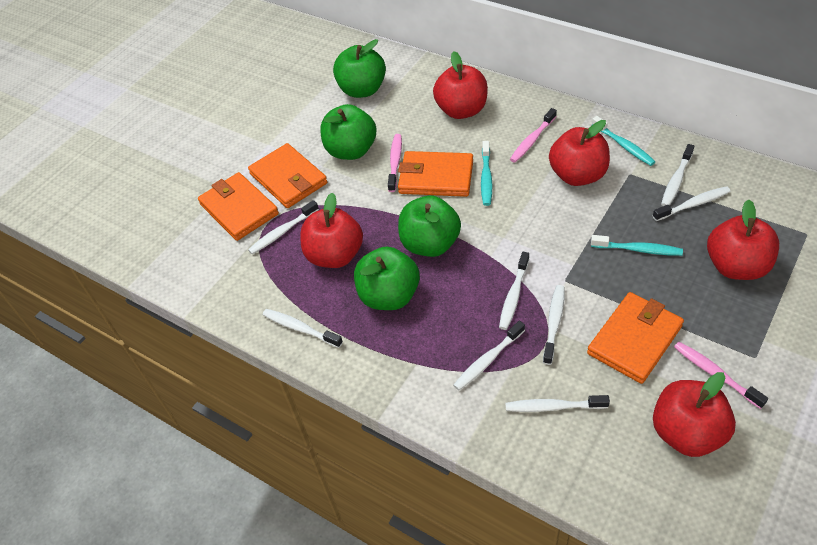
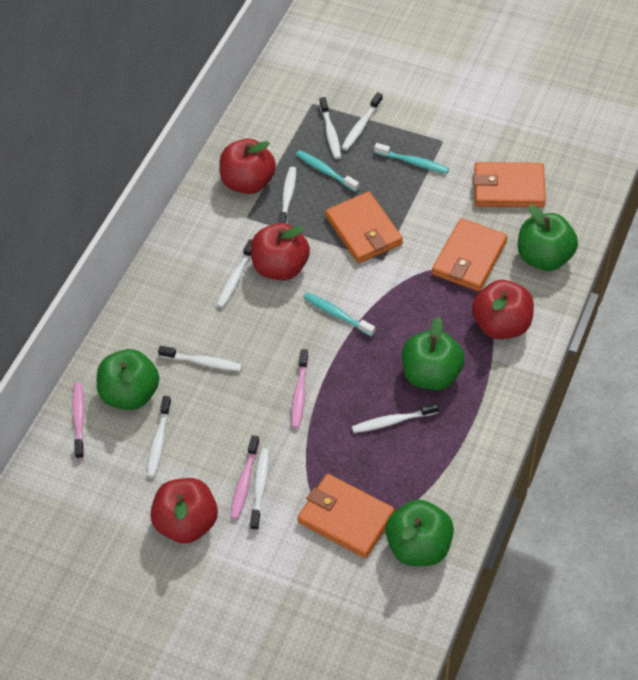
red apple: 5 -> 4

